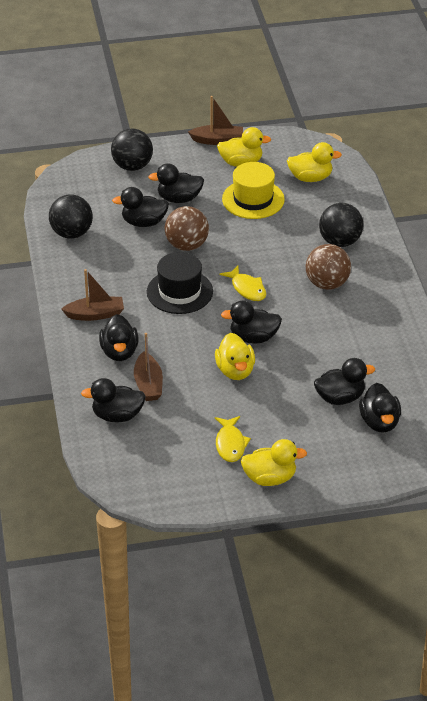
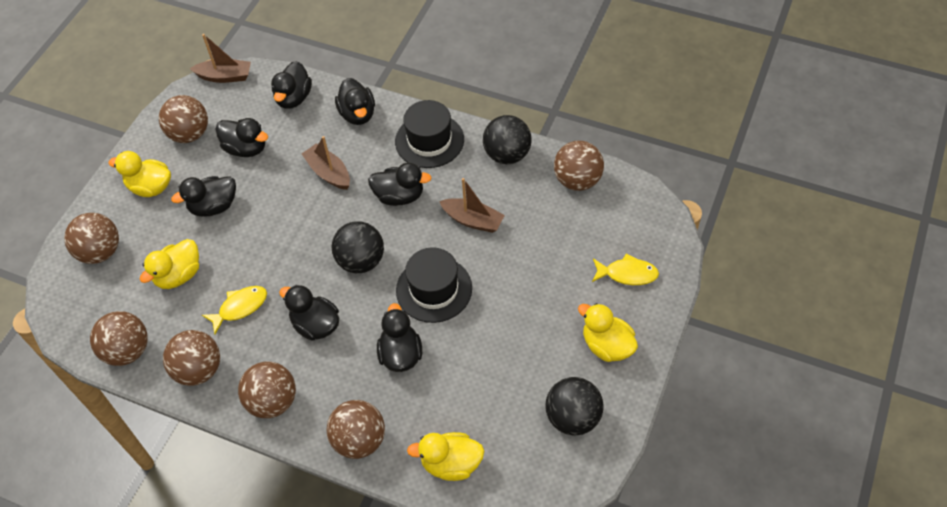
black hat: 1 -> 2
brown ball: 2 -> 7
yellow hat: 1 -> 0

